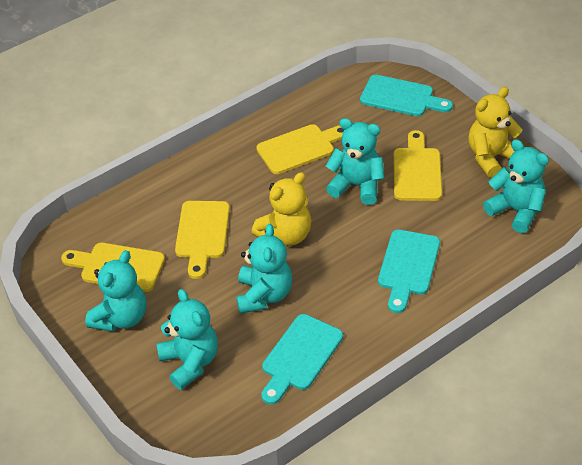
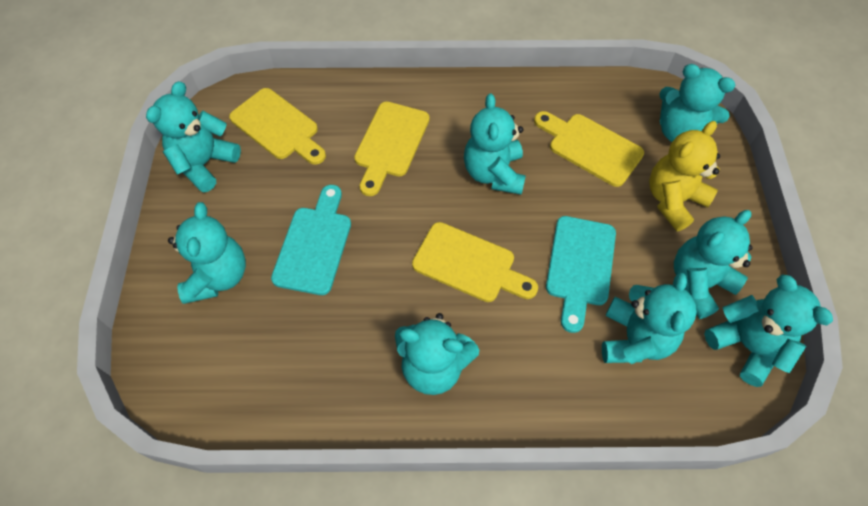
turquoise cutting board: 3 -> 2
turquoise teddy bear: 5 -> 8
yellow teddy bear: 2 -> 1

